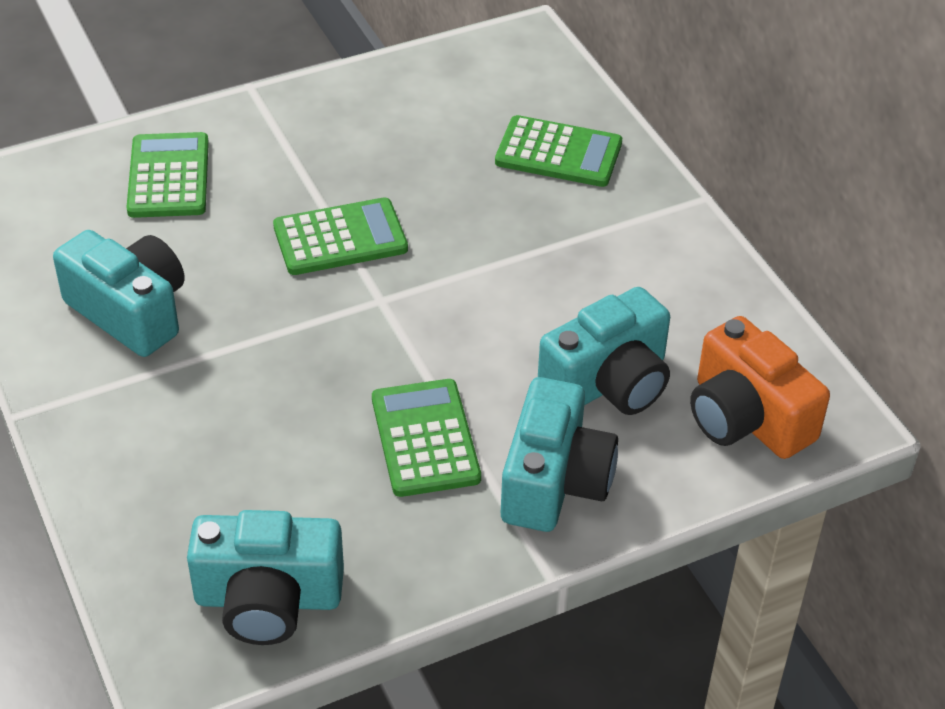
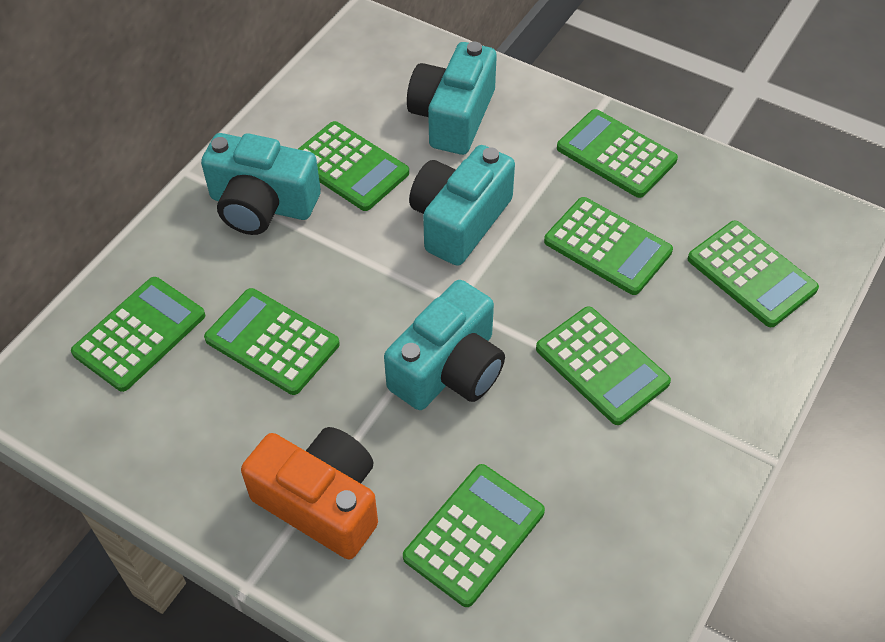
green calculator: 4 -> 8

